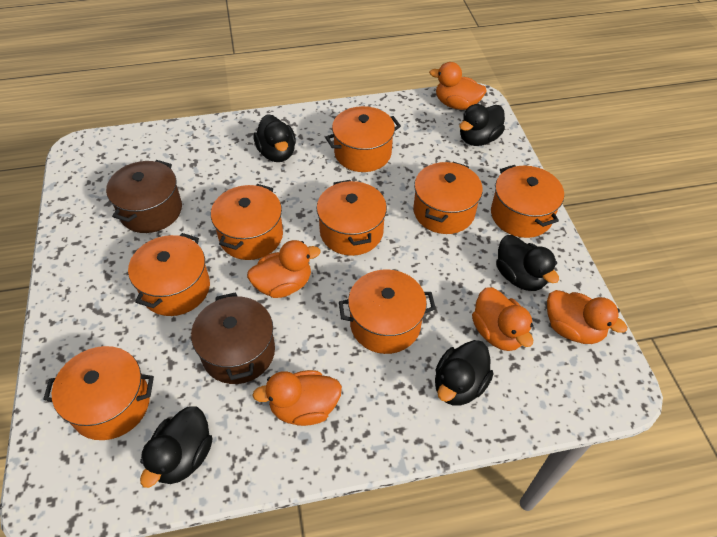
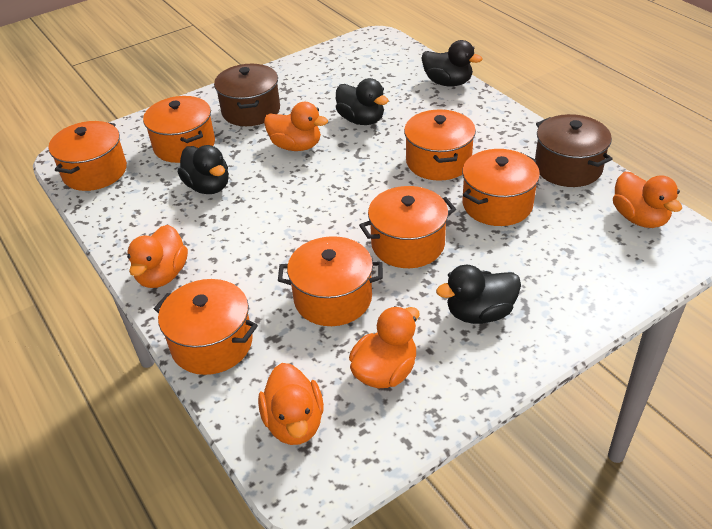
black duck: 5 -> 4
orange pot: 8 -> 7

